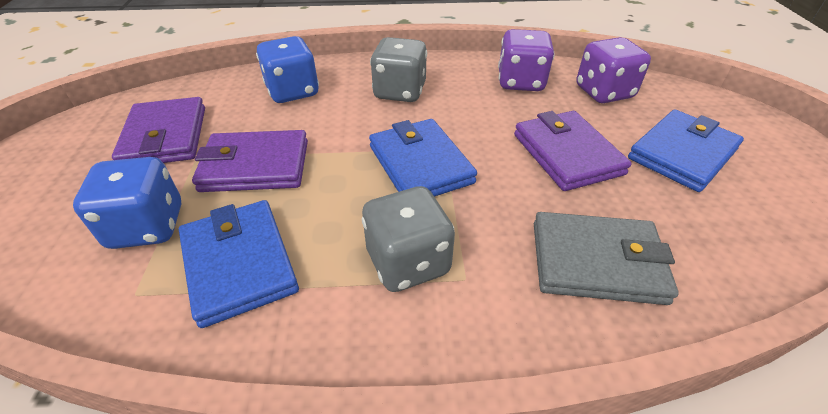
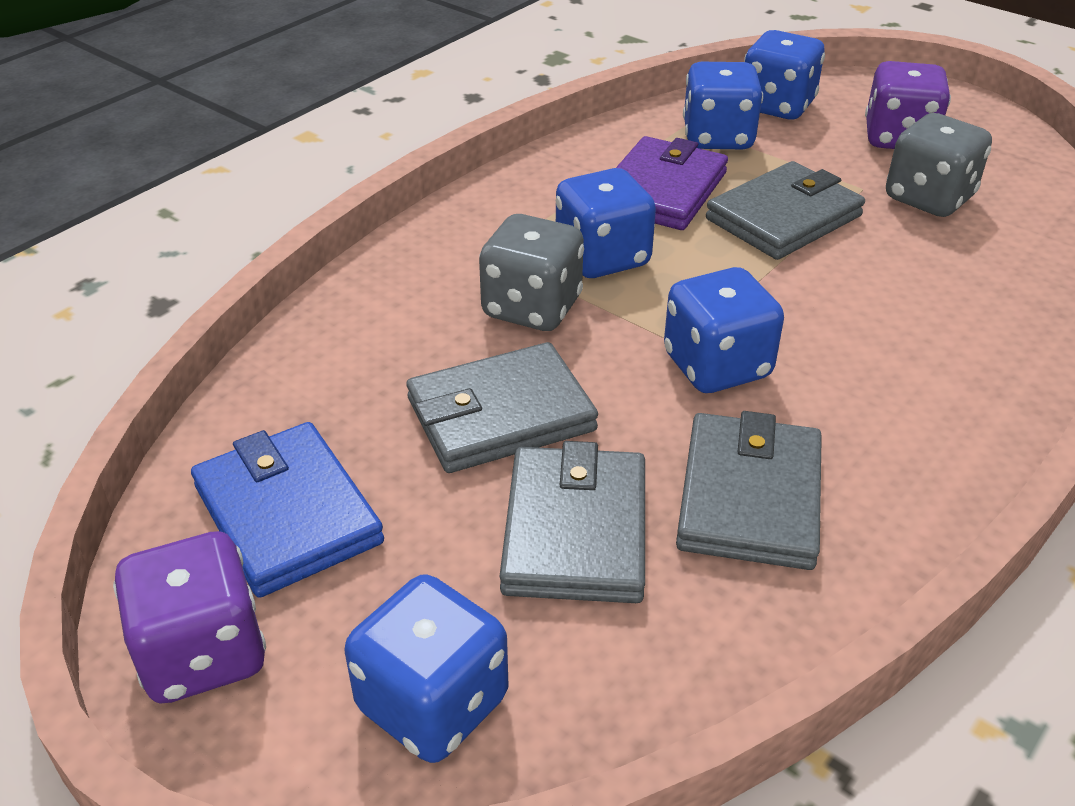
blue dice: 2 -> 5
blue wallet: 3 -> 1
grey wallet: 1 -> 4
purple wallet: 3 -> 1

